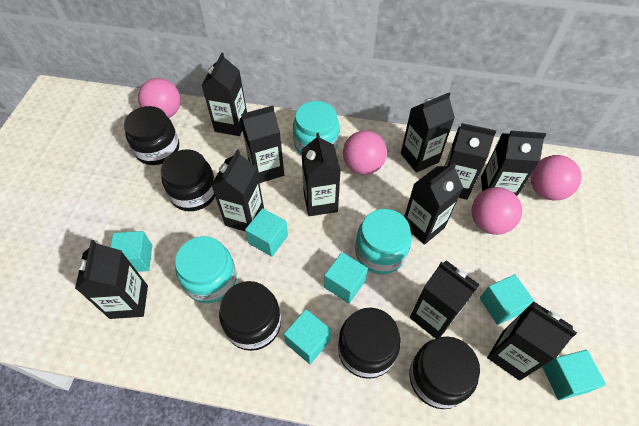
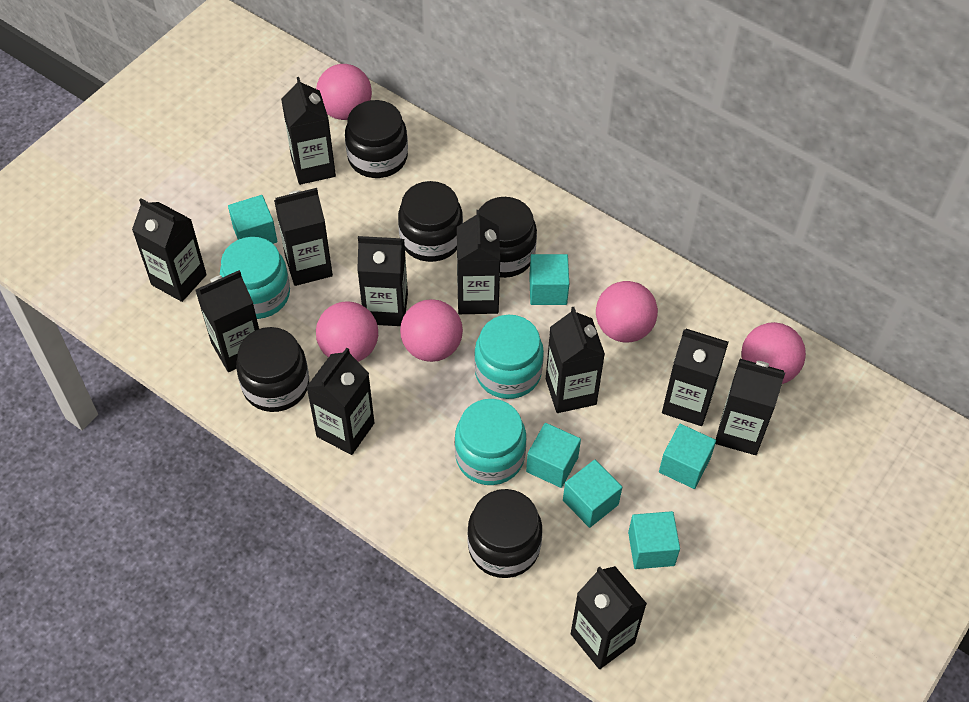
pink ball: 4 -> 5

